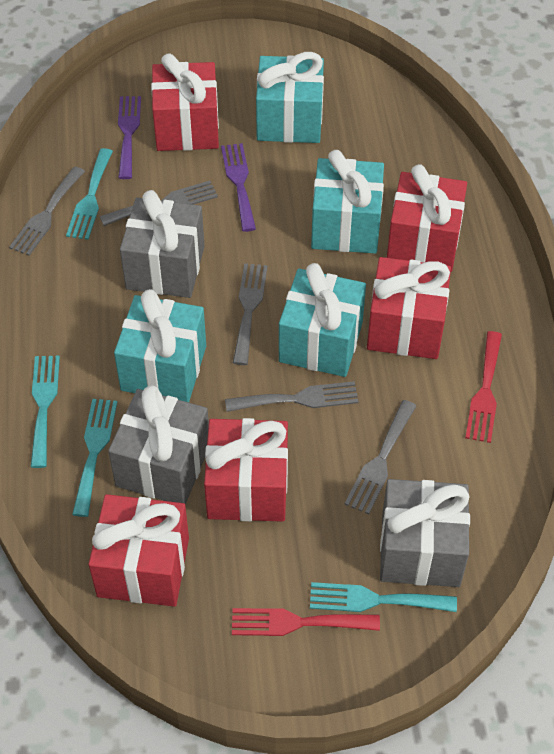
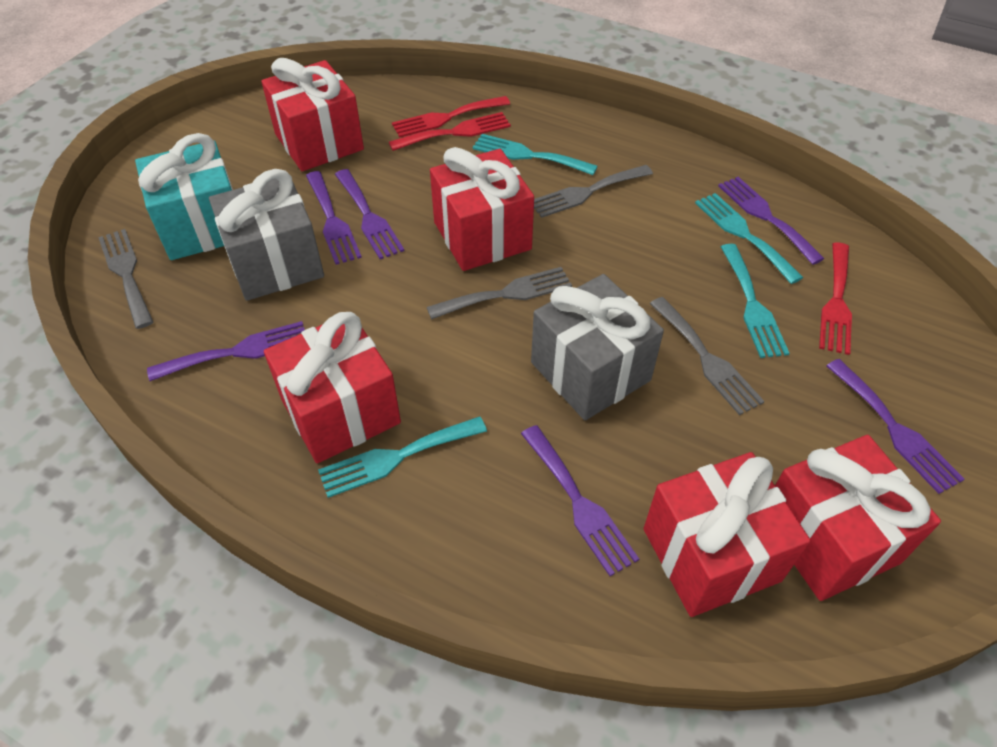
grey fork: 5 -> 4
grey gift: 3 -> 2
purple fork: 2 -> 6
red fork: 2 -> 3
turquoise gift: 4 -> 1

